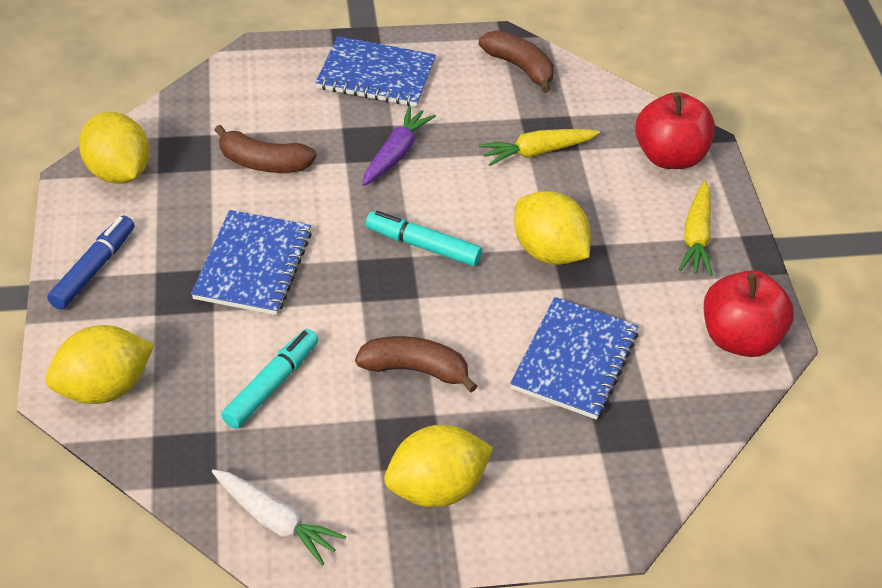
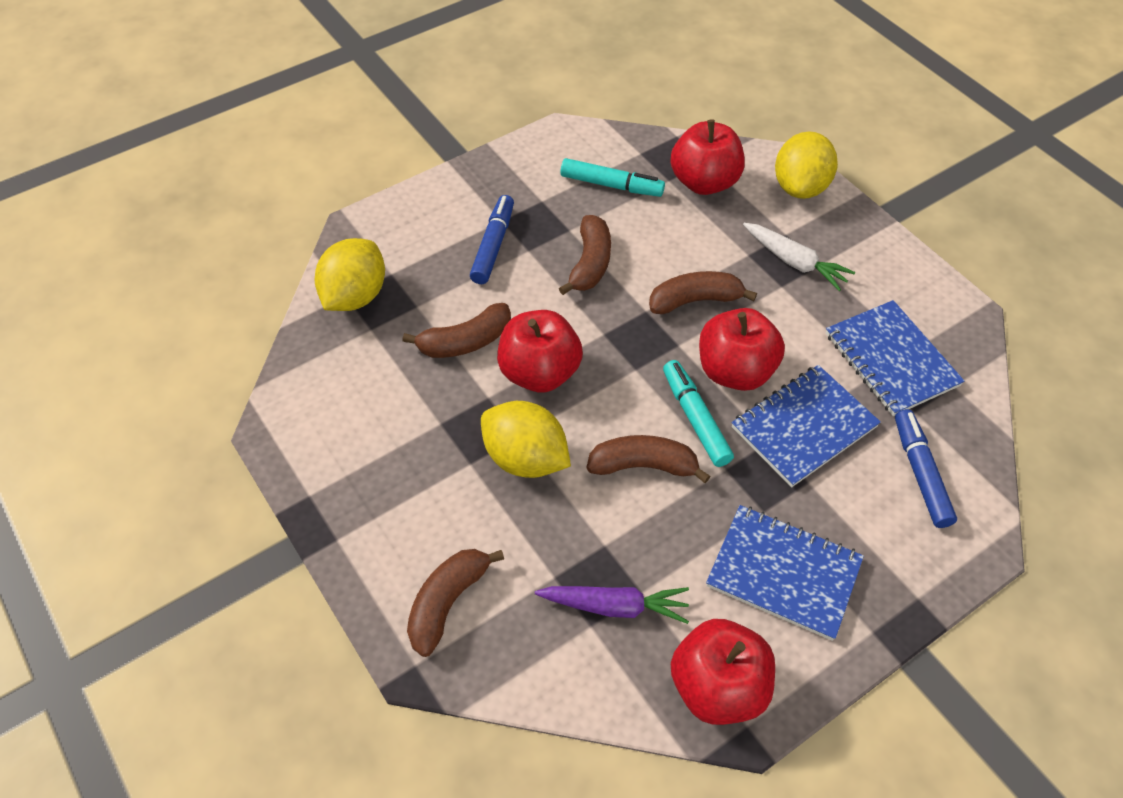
blue marker: 1 -> 2
brown banana: 3 -> 5
red apple: 2 -> 4
yellow carrot: 2 -> 0
yellow lemon: 4 -> 3

